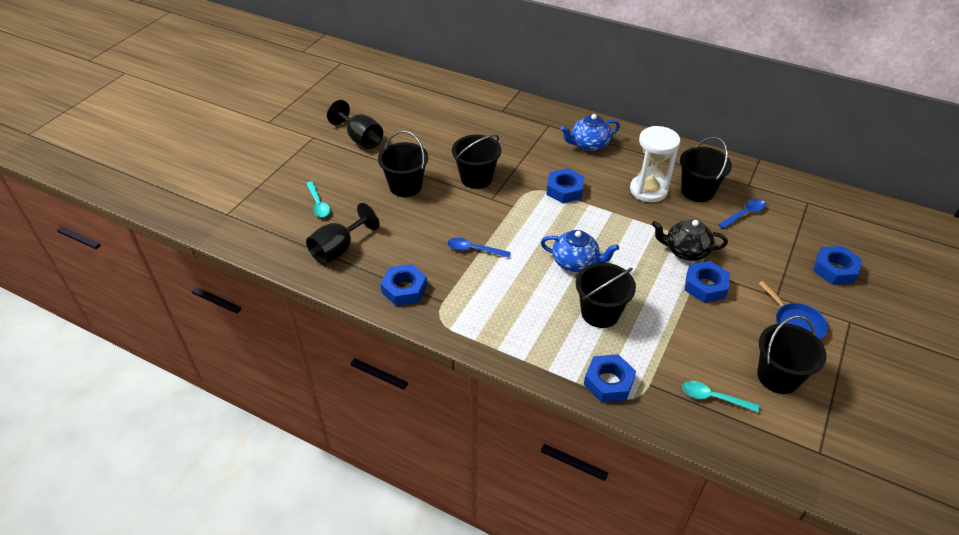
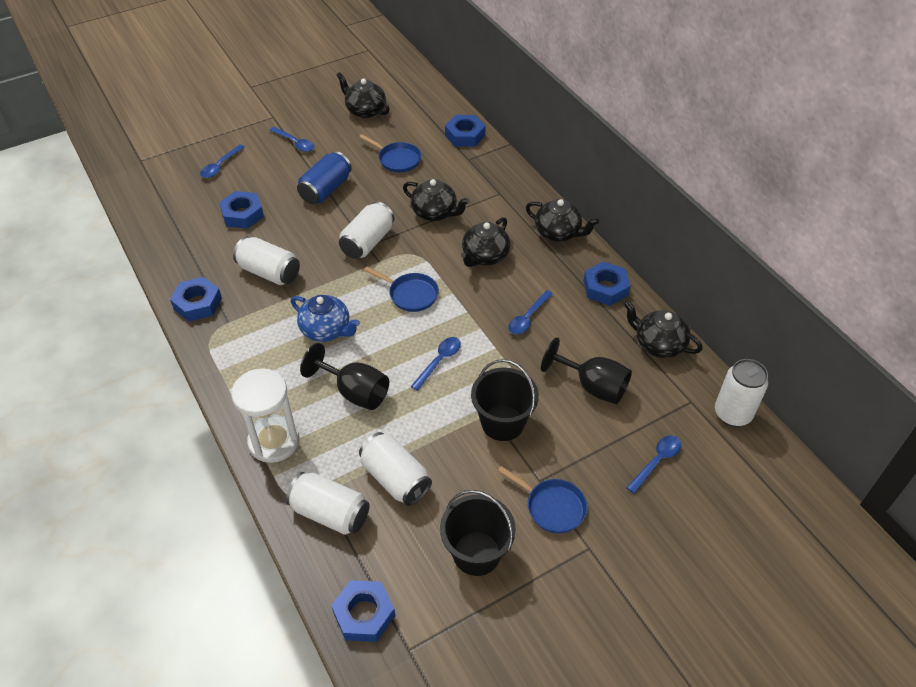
black bucket: 5 -> 2
black teapot: 1 -> 5
blue can: 0 -> 1
blue pan: 1 -> 3
blue spoon: 2 -> 5
blue teapot: 2 -> 1
turquoise spoon: 2 -> 0
white can: 0 -> 5

